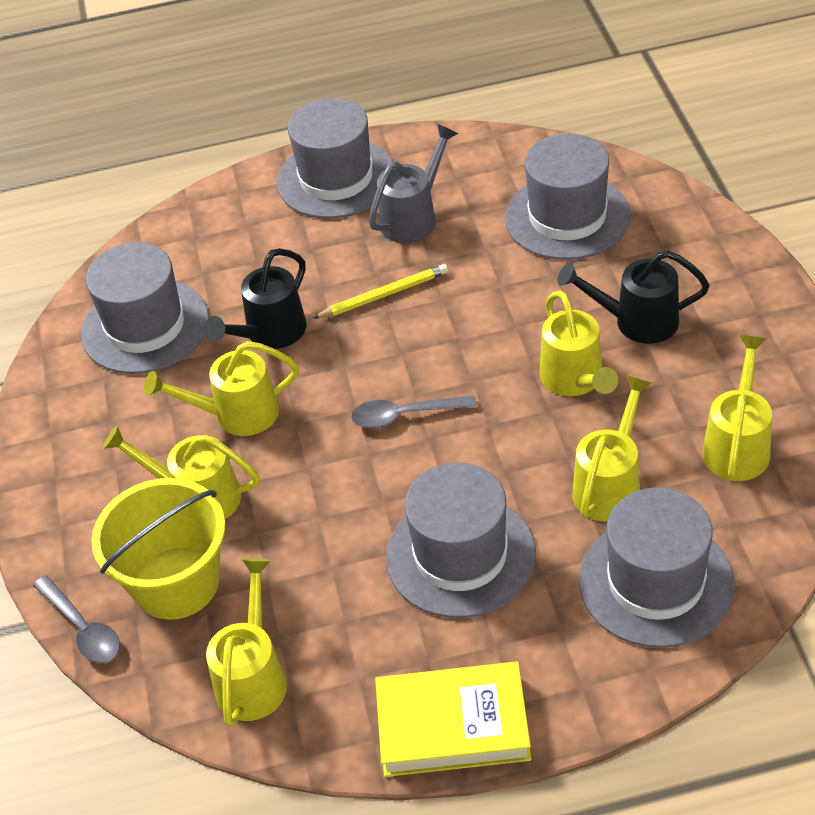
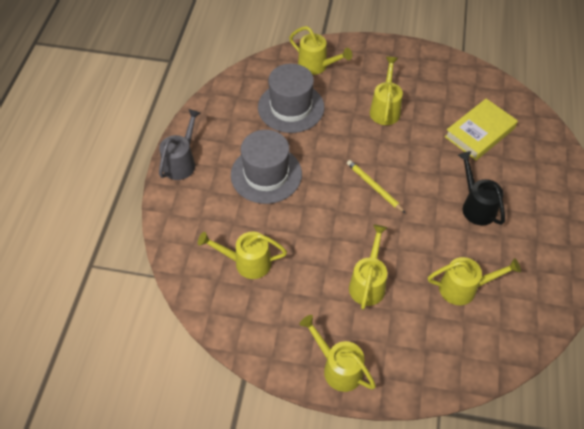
black watering can: 2 -> 1
grey hat: 5 -> 2
grey spoon: 2 -> 0
yellow bucket: 1 -> 0

